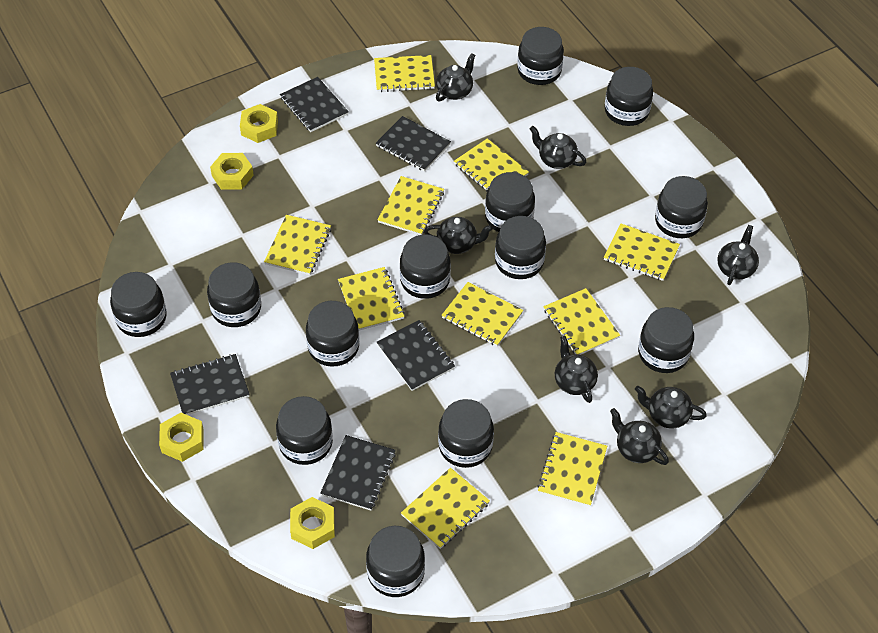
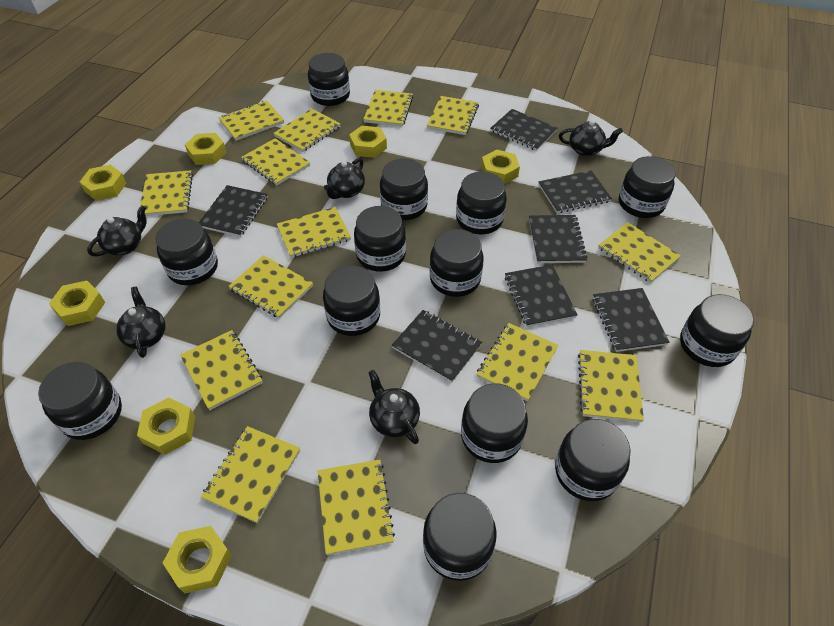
black notebook: 5 -> 7
black teapot: 7 -> 5
yellow notebook: 10 -> 14
yellow nut: 4 -> 7

